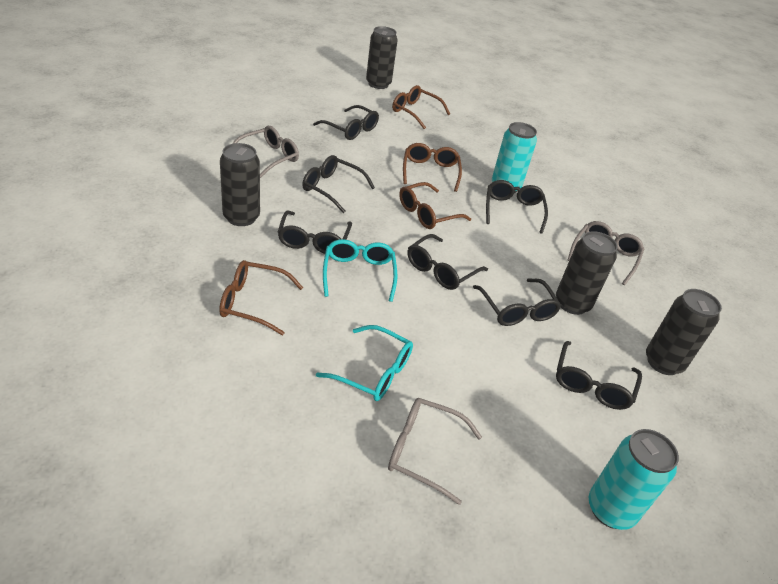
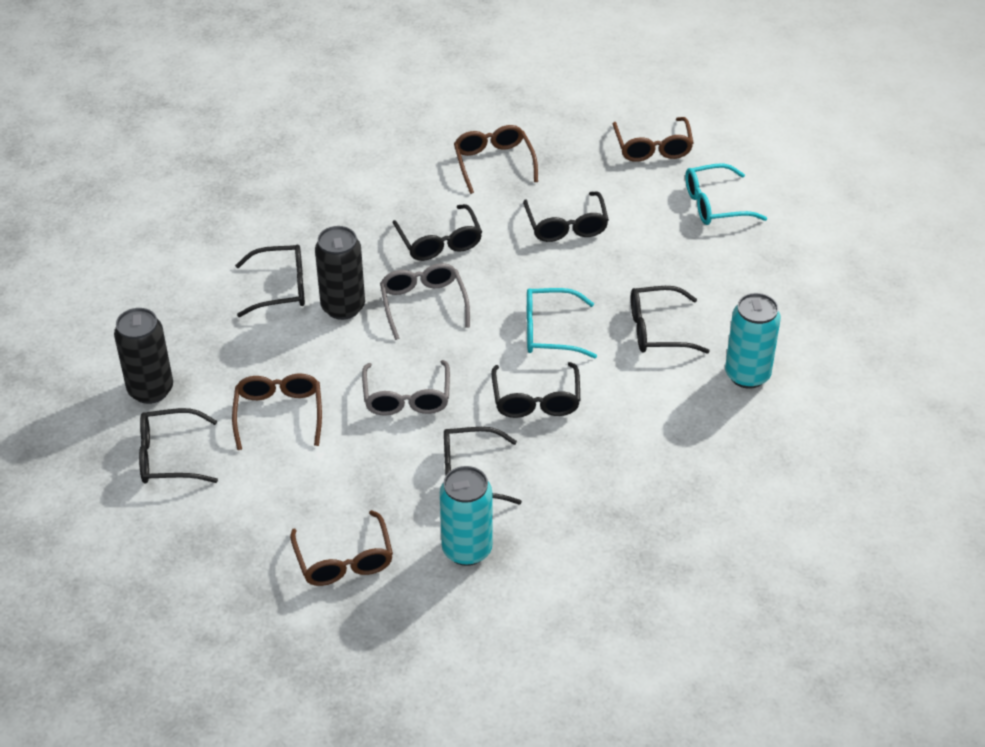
black can: 4 -> 2
grey glasses: 3 -> 2

